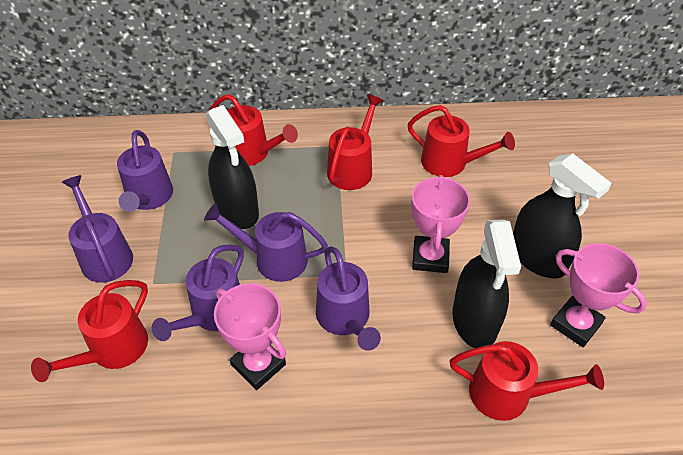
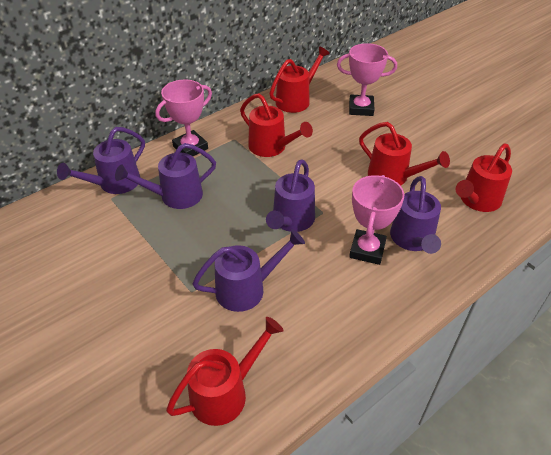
black spray bottle: 3 -> 0

